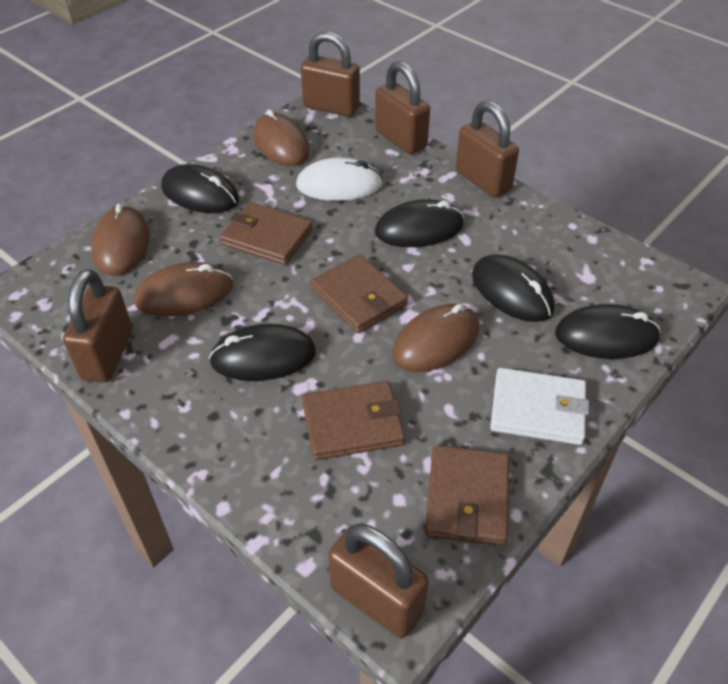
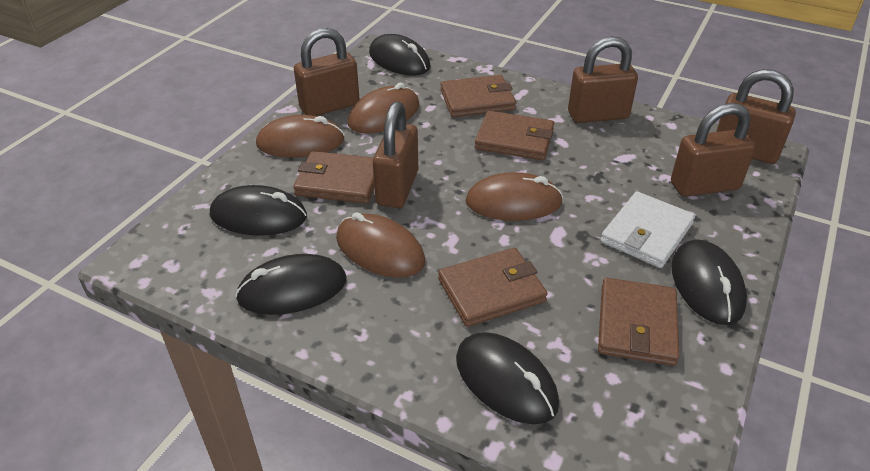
brown wallet: 4 -> 5
white mouse: 1 -> 0

